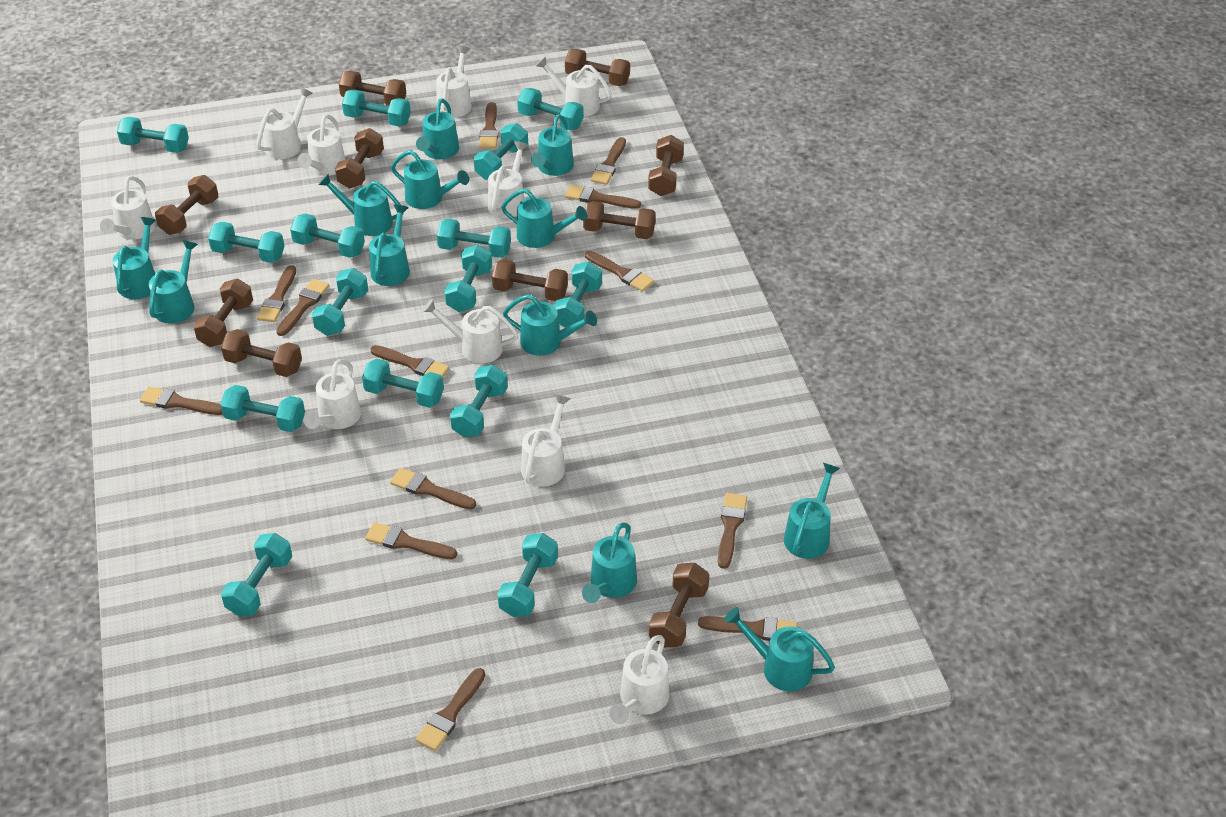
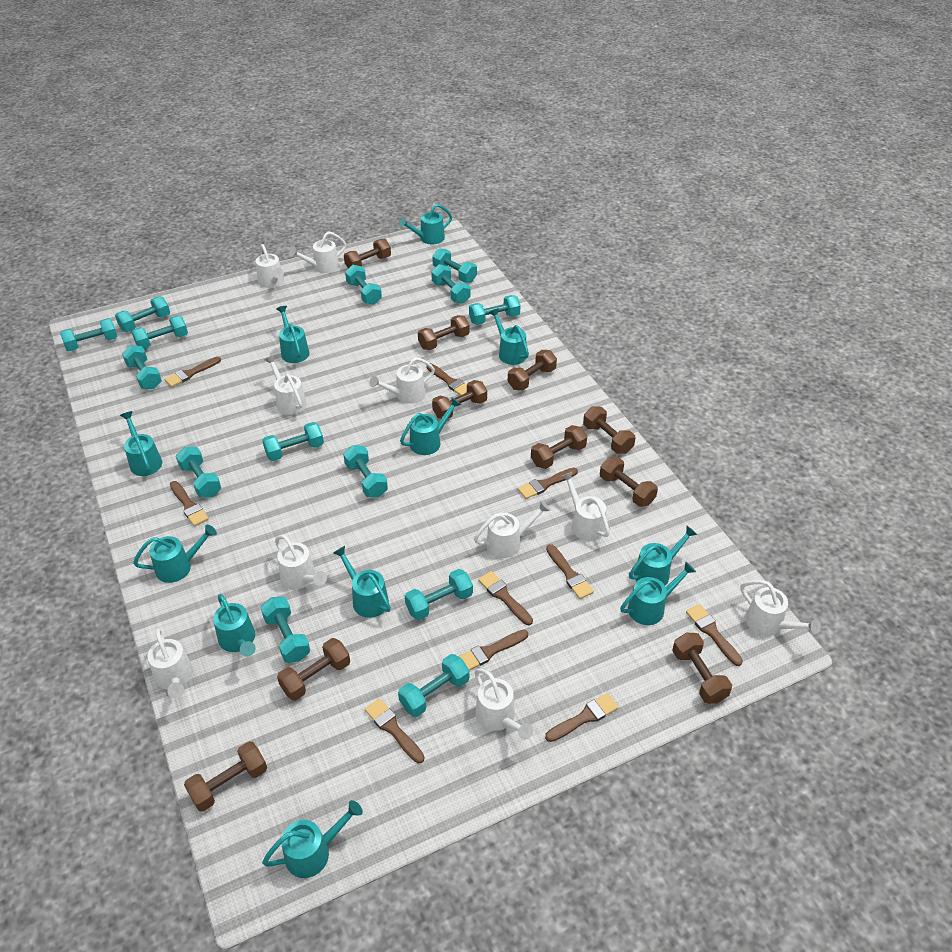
brown brush: 13 -> 10
turquoise dumbbell: 15 -> 14
turquoise watering can: 12 -> 11

